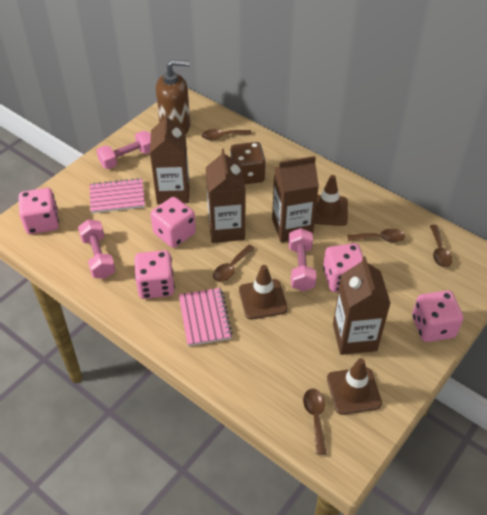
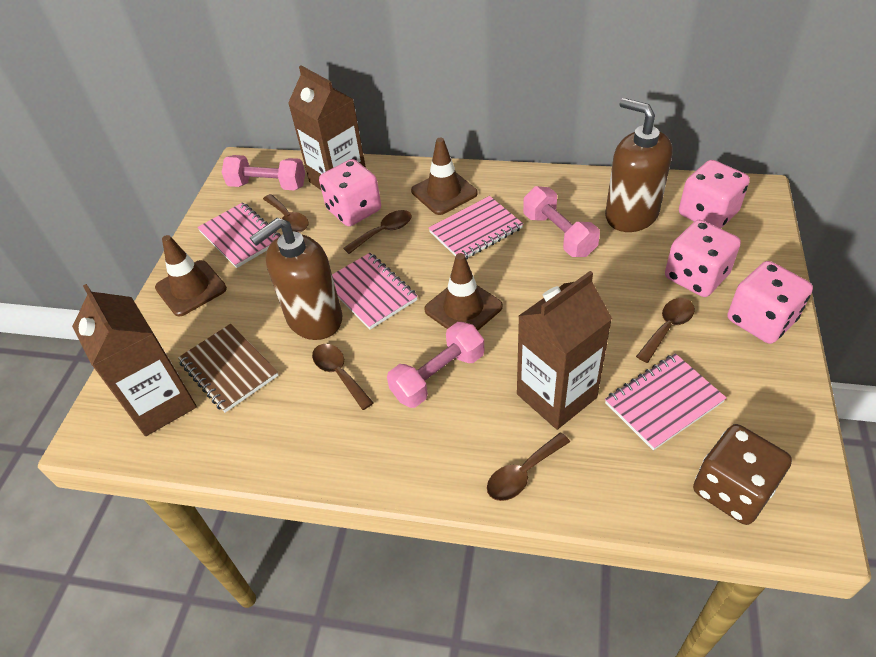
brown carton: 4 -> 3
brown notebook: 0 -> 1
brown soap dispenser: 1 -> 2
pink dice: 5 -> 4
pink notebook: 2 -> 4

